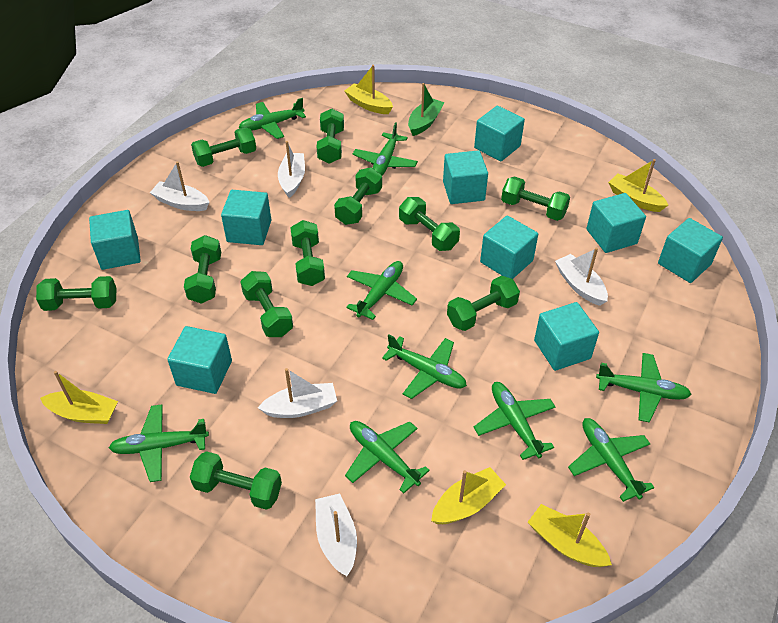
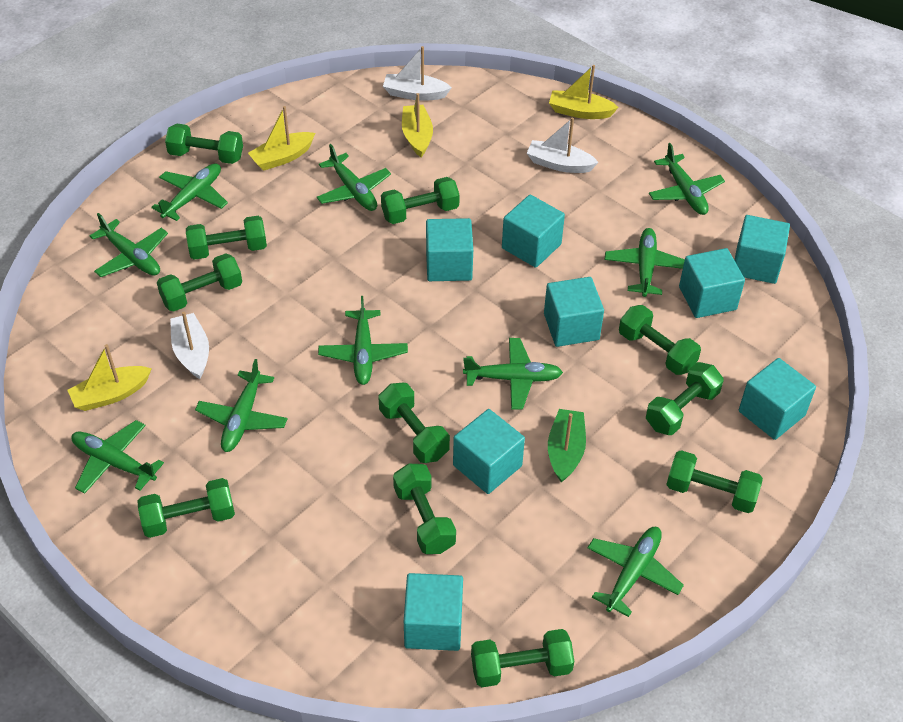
green plane: 9 -> 10
turquoise cube: 9 -> 8
white boat: 5 -> 3
yellow boat: 5 -> 4

